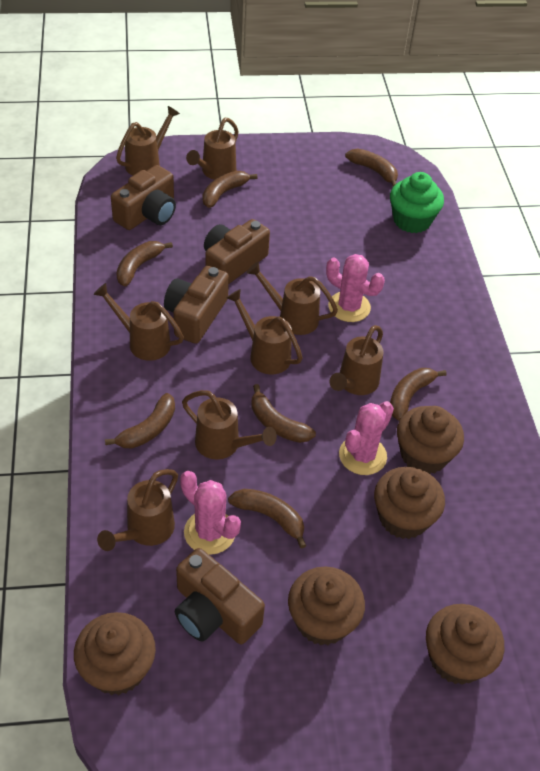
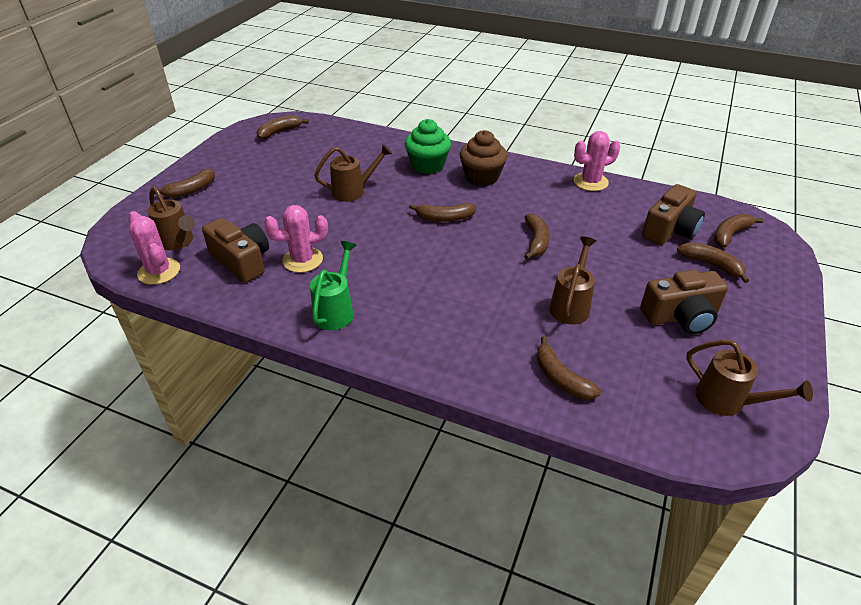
brown camera: 4 -> 3
brown cupcake: 5 -> 1
brown watering can: 8 -> 4
green watering can: 0 -> 1

